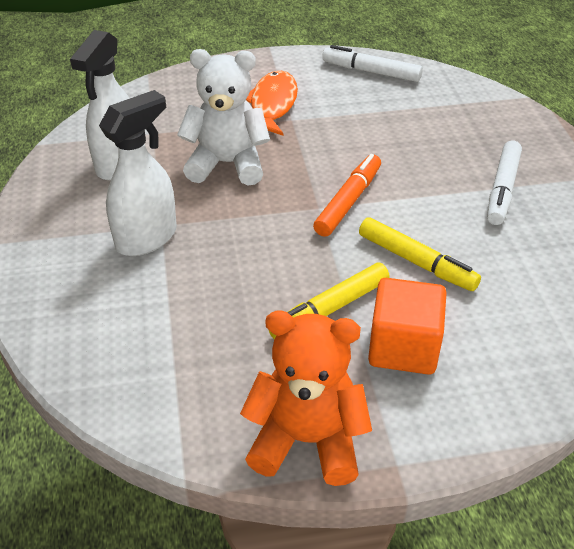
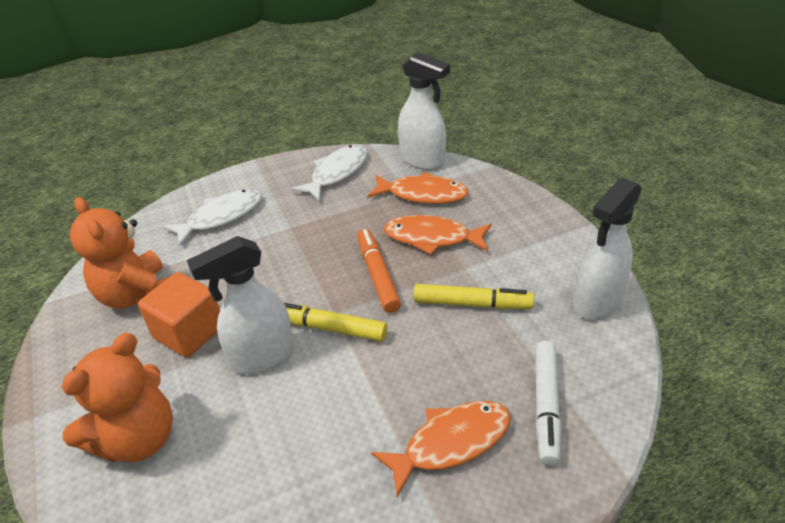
orange fish: 1 -> 3
orange teddy bear: 1 -> 2
white fish: 0 -> 2
white marker: 2 -> 1
white spray bottle: 2 -> 3
white teddy bear: 1 -> 0

